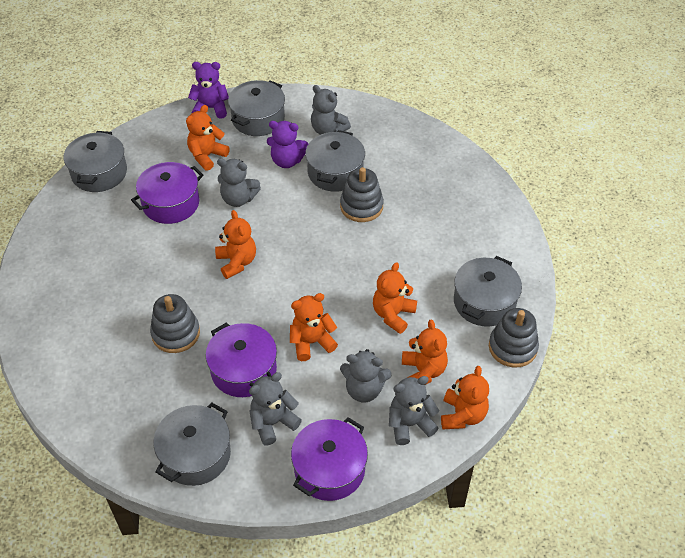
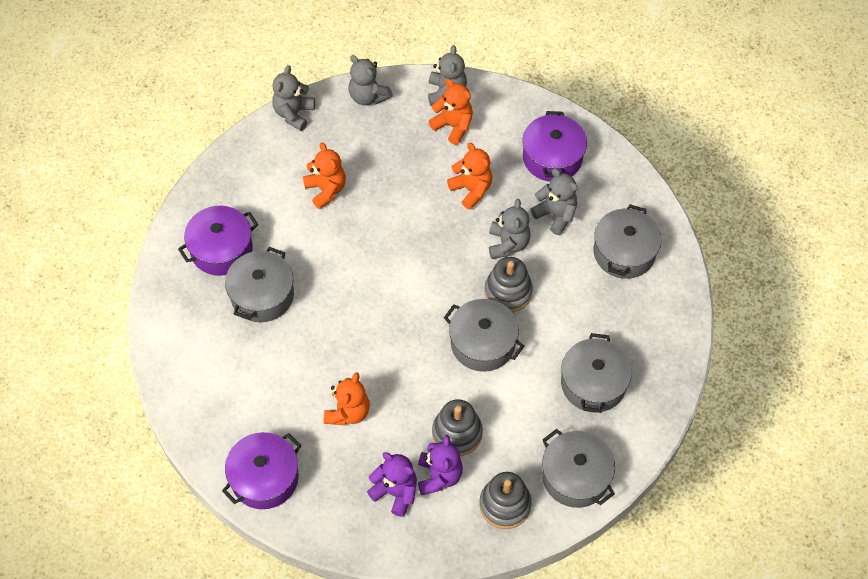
orange teddy bear: 6 -> 4

